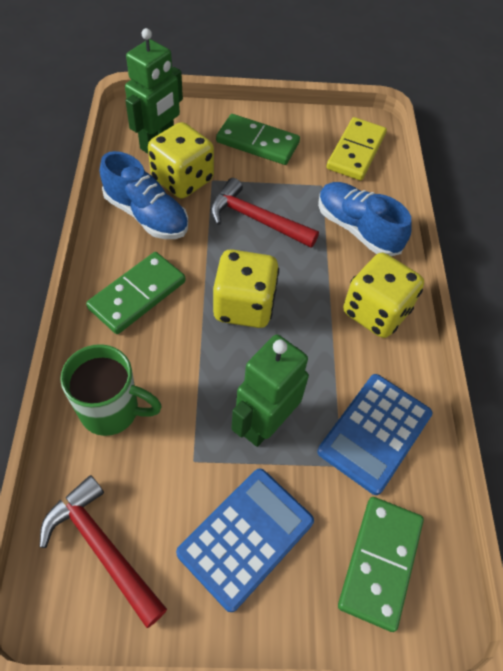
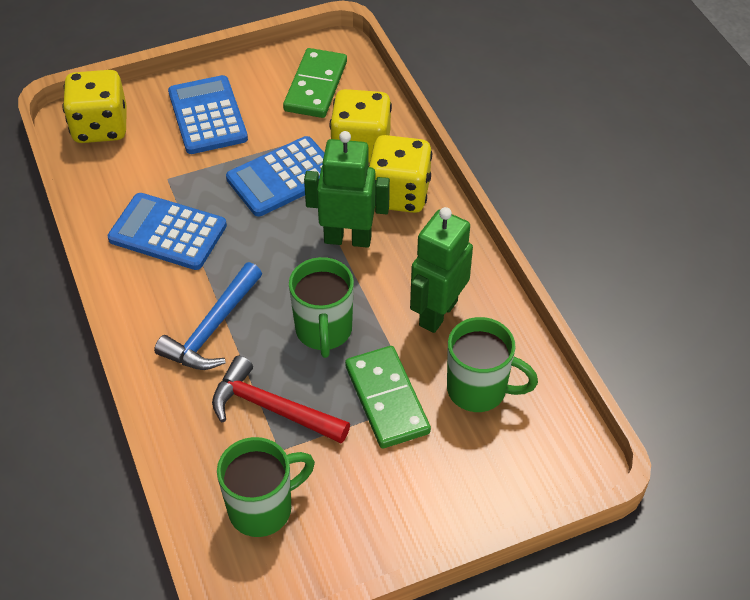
blue calculator: 2 -> 3
blue hammer: 0 -> 1
blue shoe: 2 -> 0
green domino: 3 -> 2
green mug: 1 -> 3
red hammer: 2 -> 1
yellow domino: 1 -> 0

